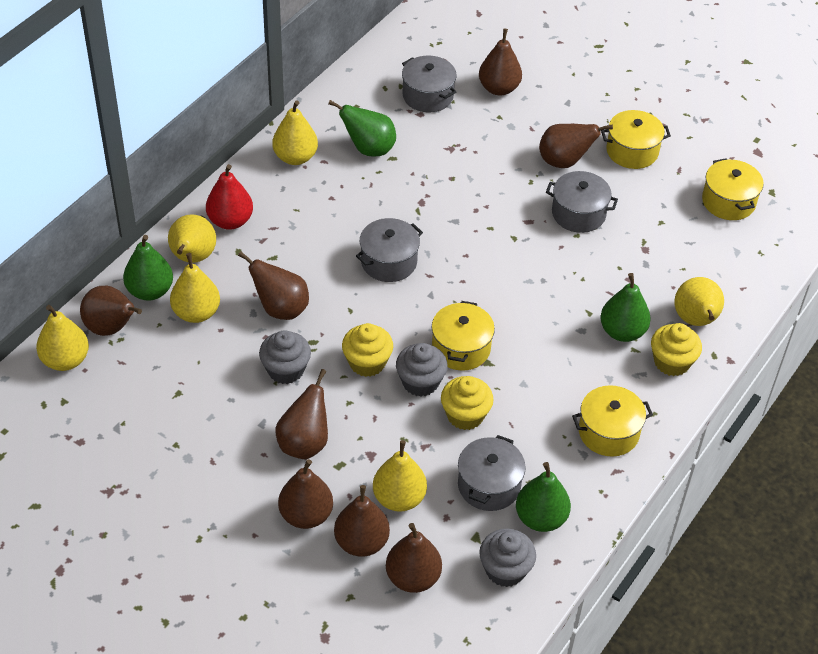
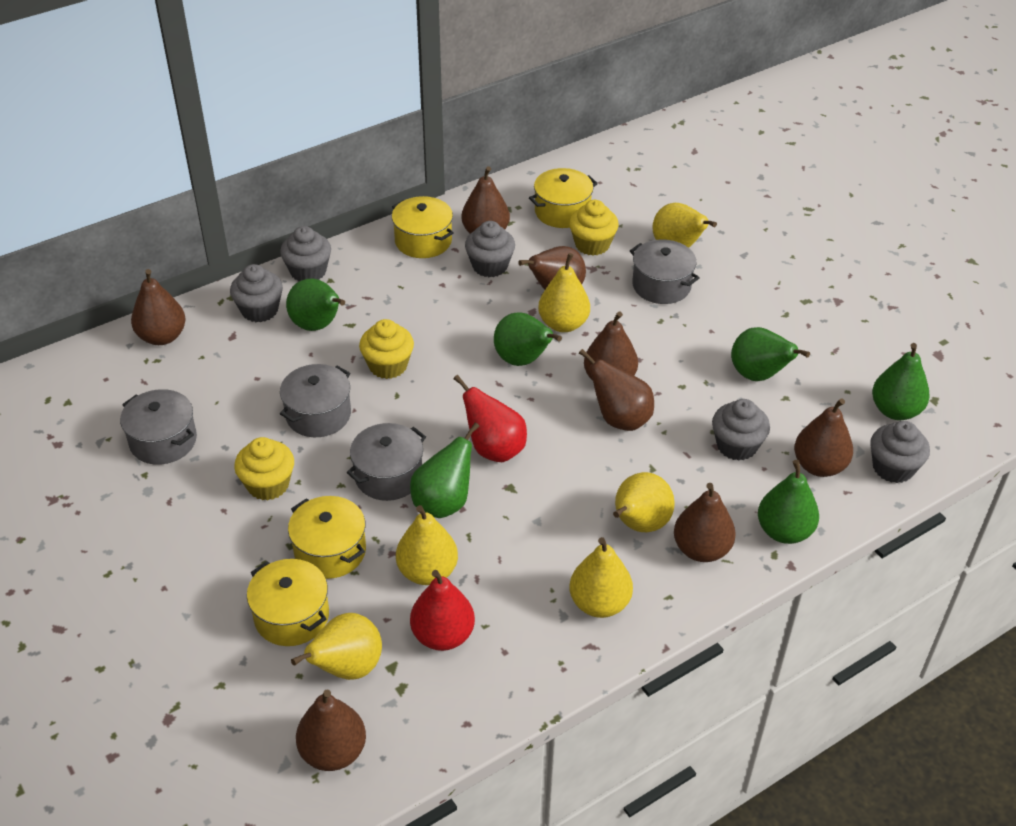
green pear: 4 -> 6
grey cupcake: 3 -> 5
red pear: 1 -> 2

